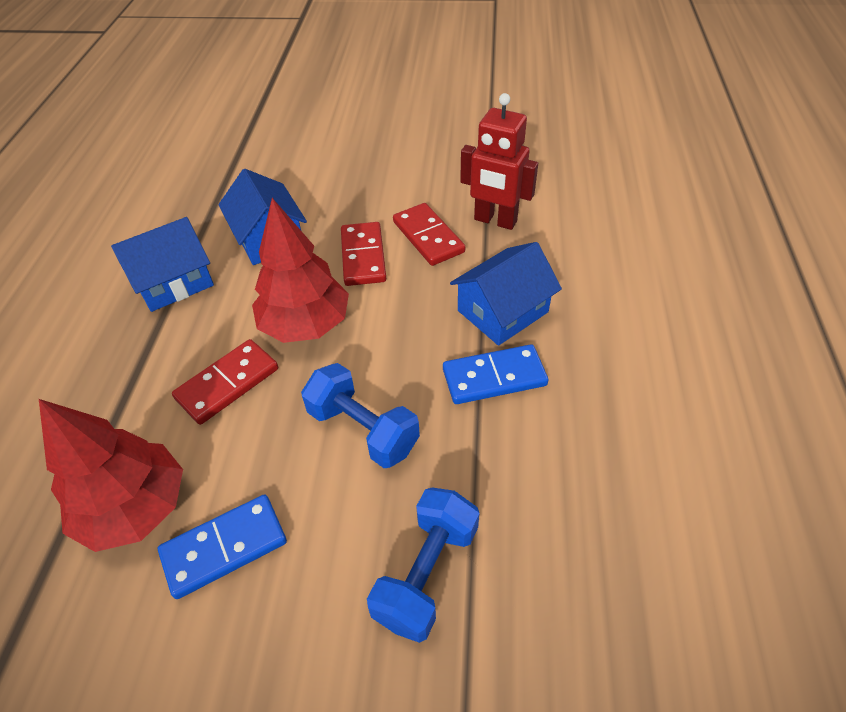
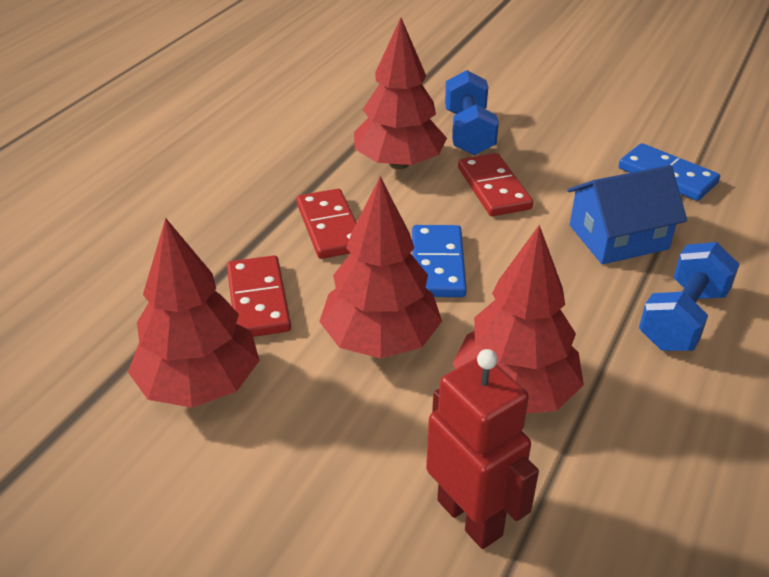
blue house: 3 -> 1
red tree: 2 -> 4

